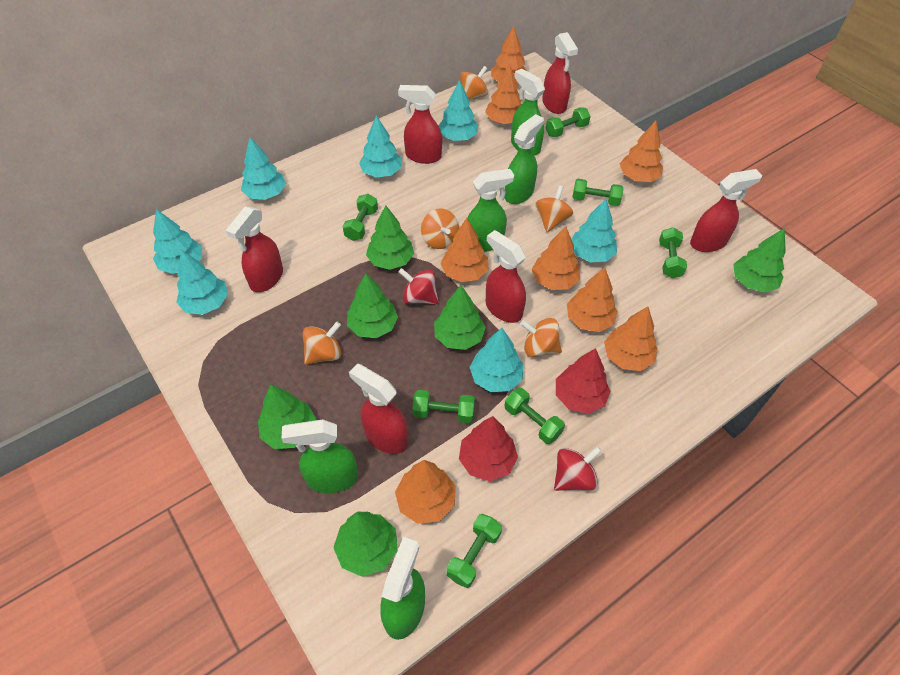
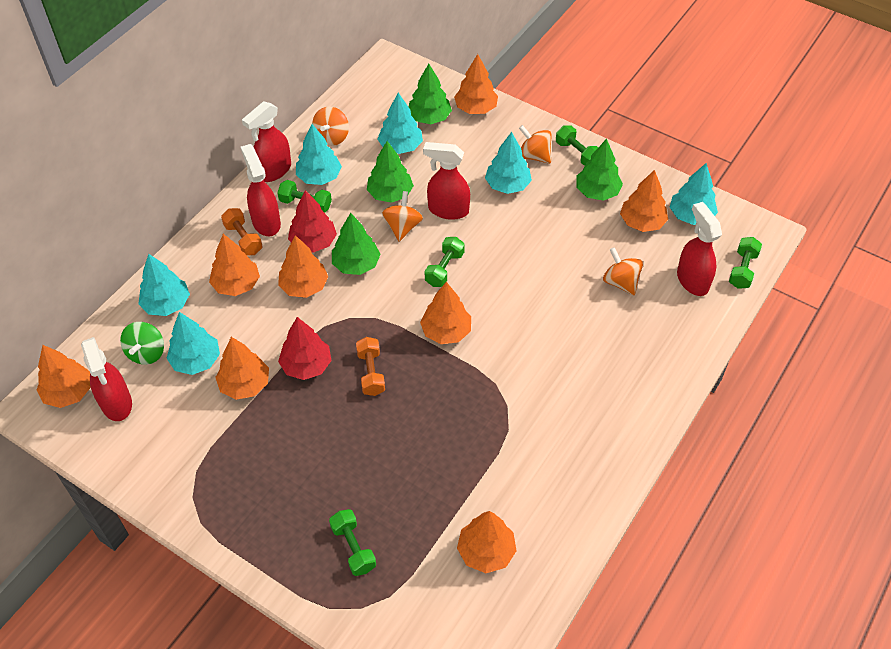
green dumbbell: 7 -> 5
green spinning top: 0 -> 1
green spray bottle: 5 -> 0
green tree: 6 -> 4
orange dumbbell: 0 -> 2
orange spinning top: 5 -> 4
red spinning top: 2 -> 0
red spray bottle: 6 -> 5
turquoise tree: 7 -> 6

